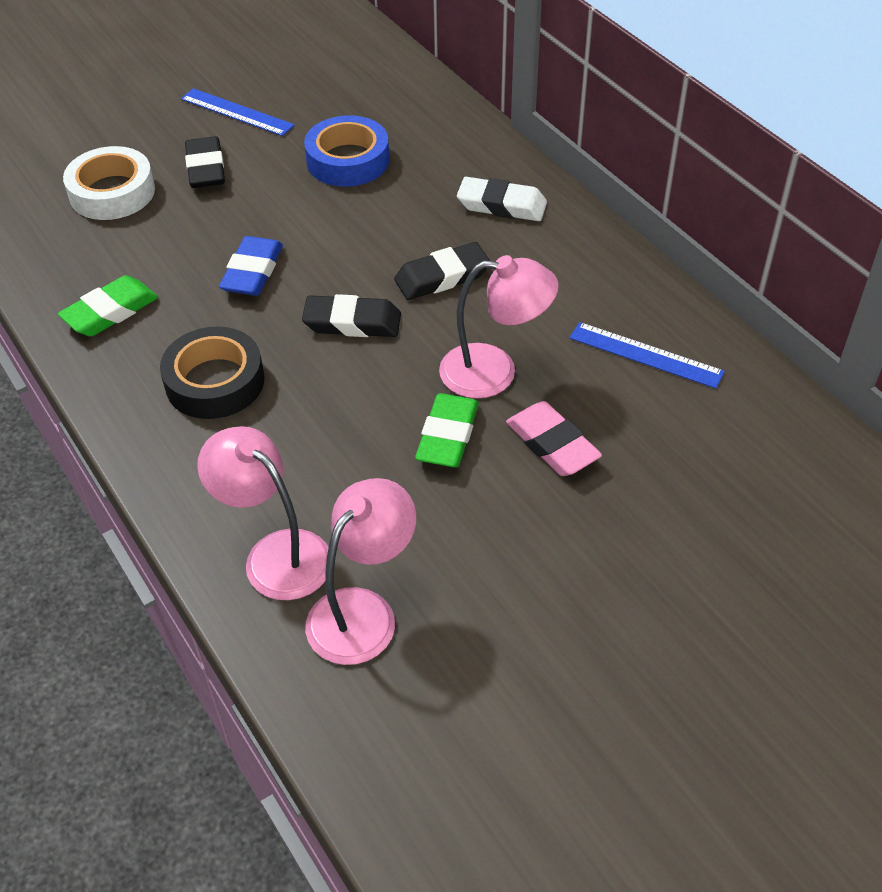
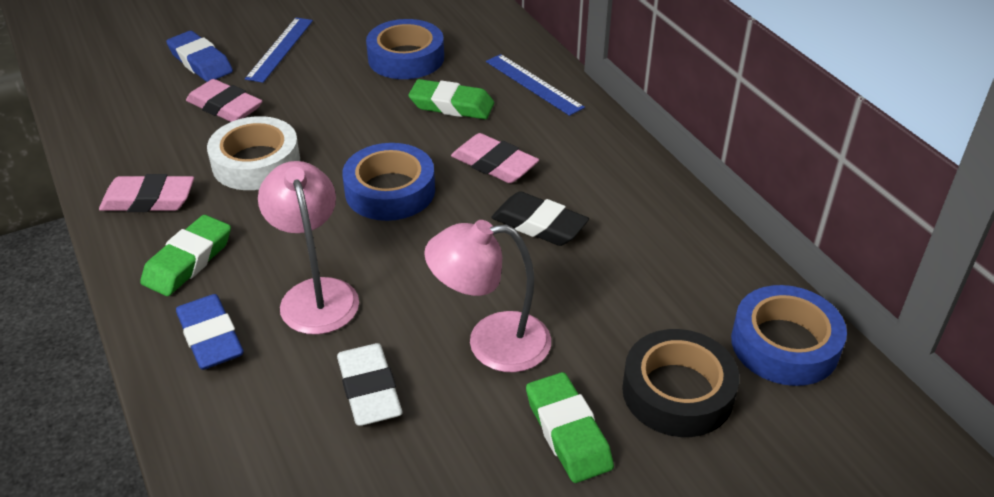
black eraser: 3 -> 1
blue eraser: 1 -> 2
blue tape: 1 -> 3
green eraser: 2 -> 3
pink eraser: 1 -> 3
pink lamp: 3 -> 2

